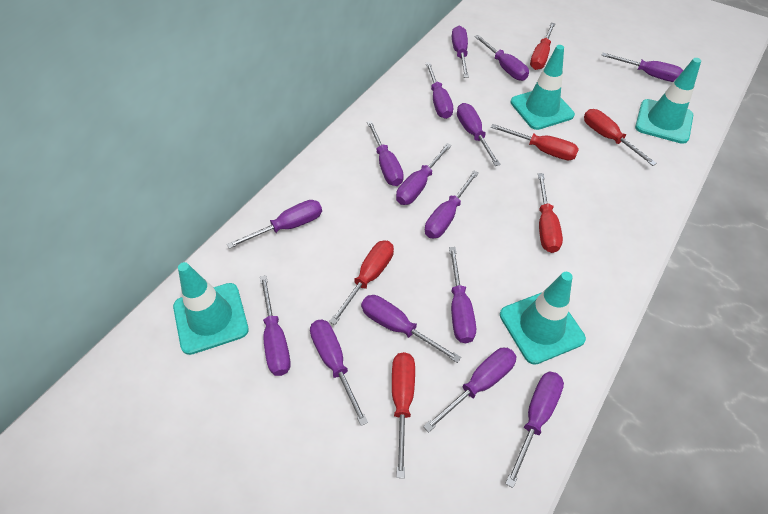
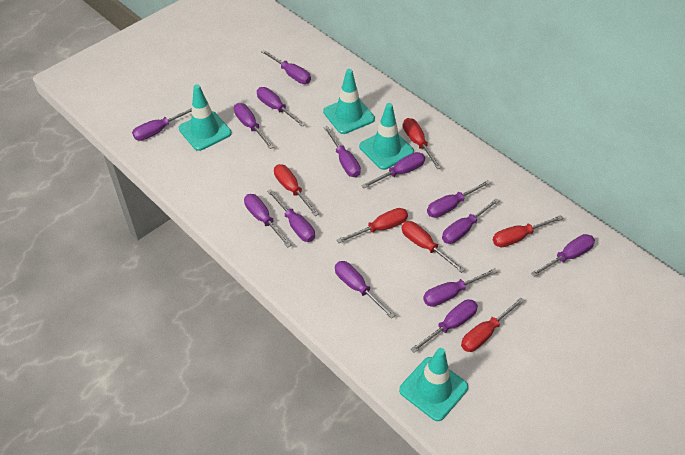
purple screwdriver: 15 -> 14

